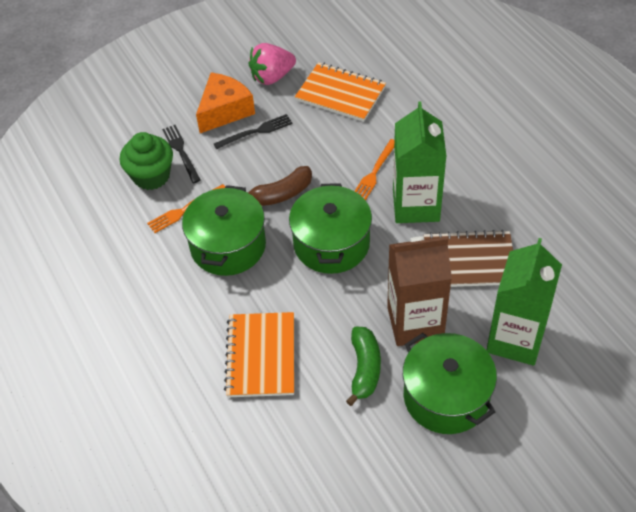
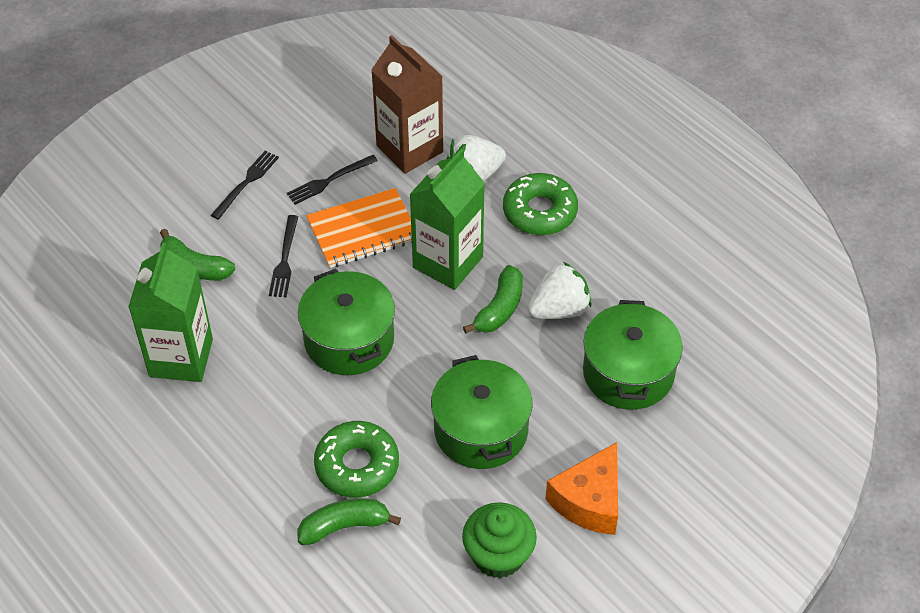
black fork: 2 -> 3
brown banana: 1 -> 0
brown notebook: 1 -> 0
green banana: 1 -> 3
green donut: 0 -> 2
orange fork: 2 -> 0
orange notebook: 2 -> 1
pink strawberry: 1 -> 0
white strawberry: 0 -> 2

